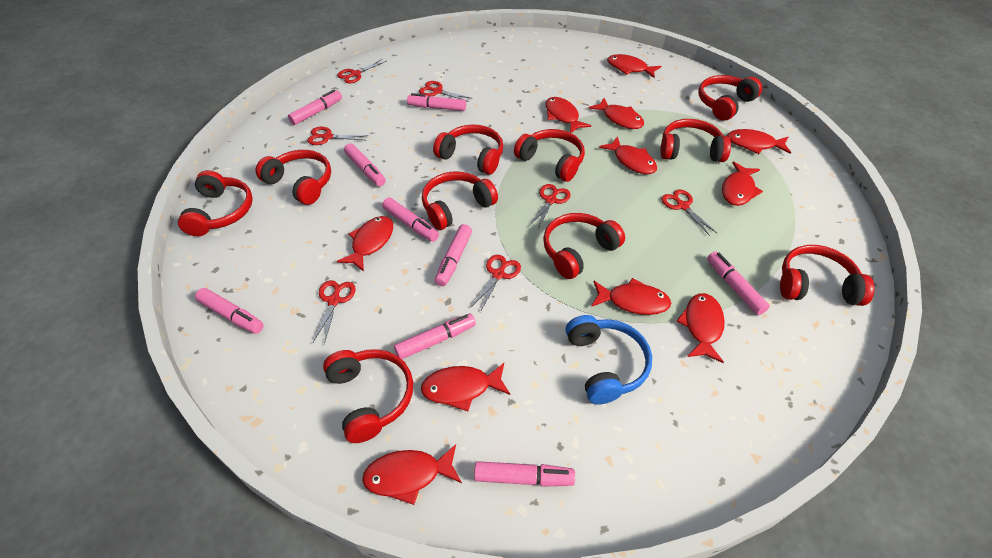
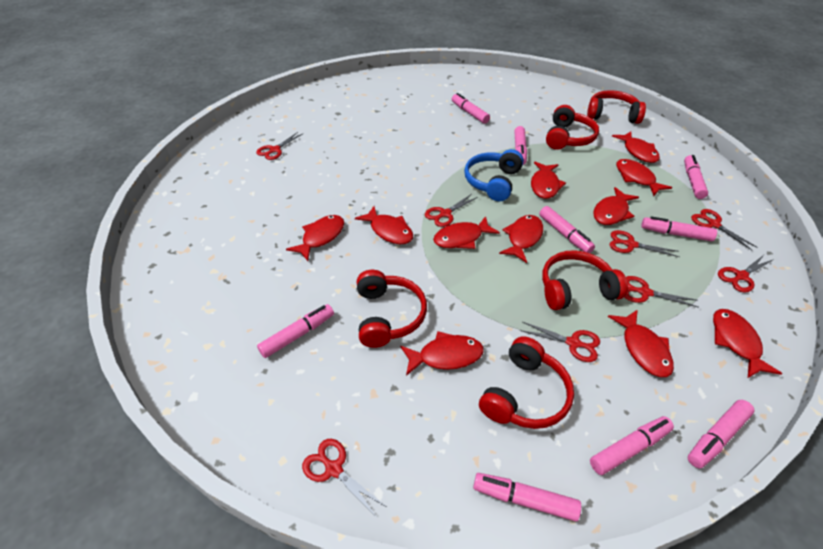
red headphones: 10 -> 5
red scissors: 7 -> 8

